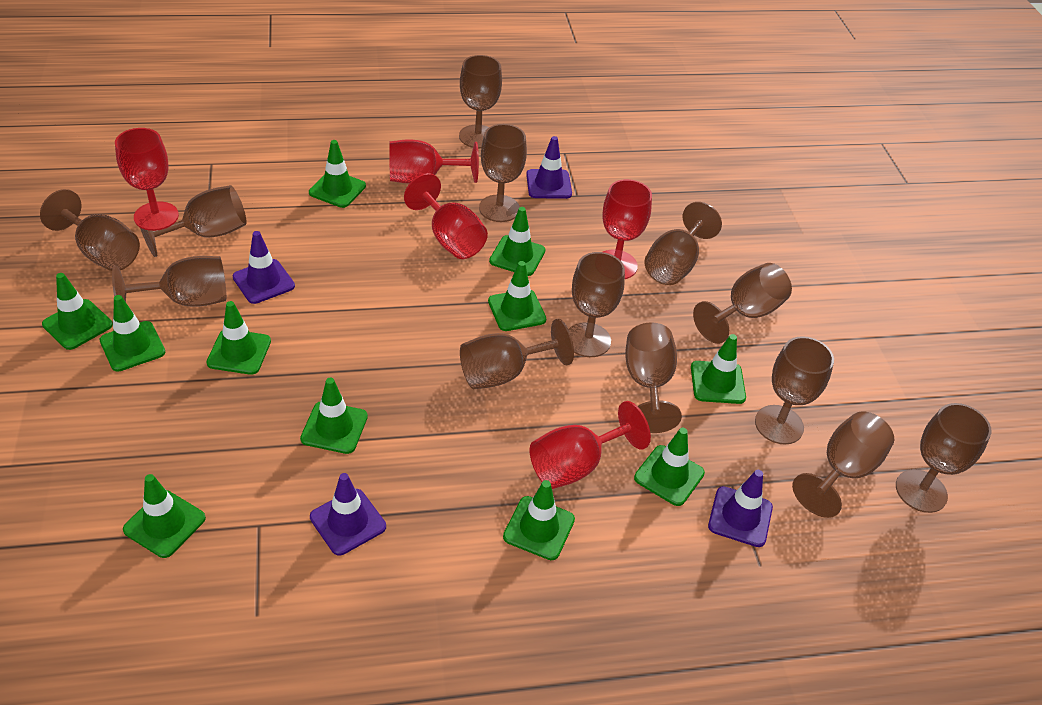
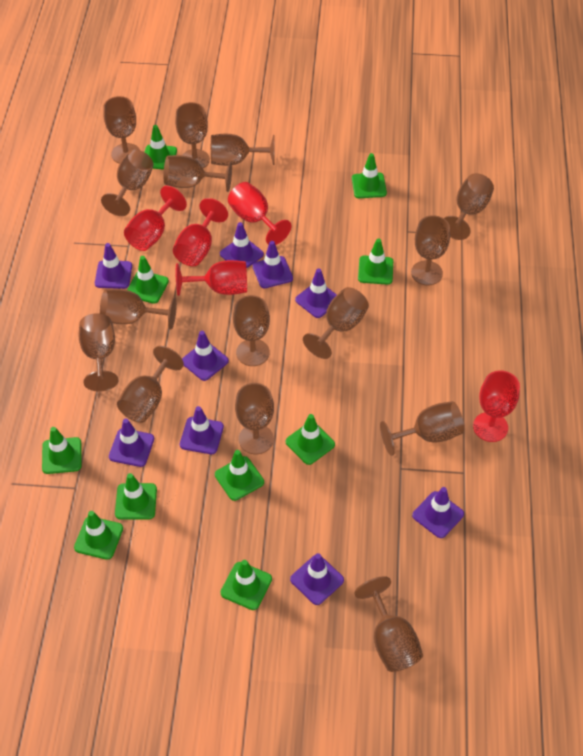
brown goblet: 13 -> 15
green traffic cone: 11 -> 10
purple traffic cone: 4 -> 9

